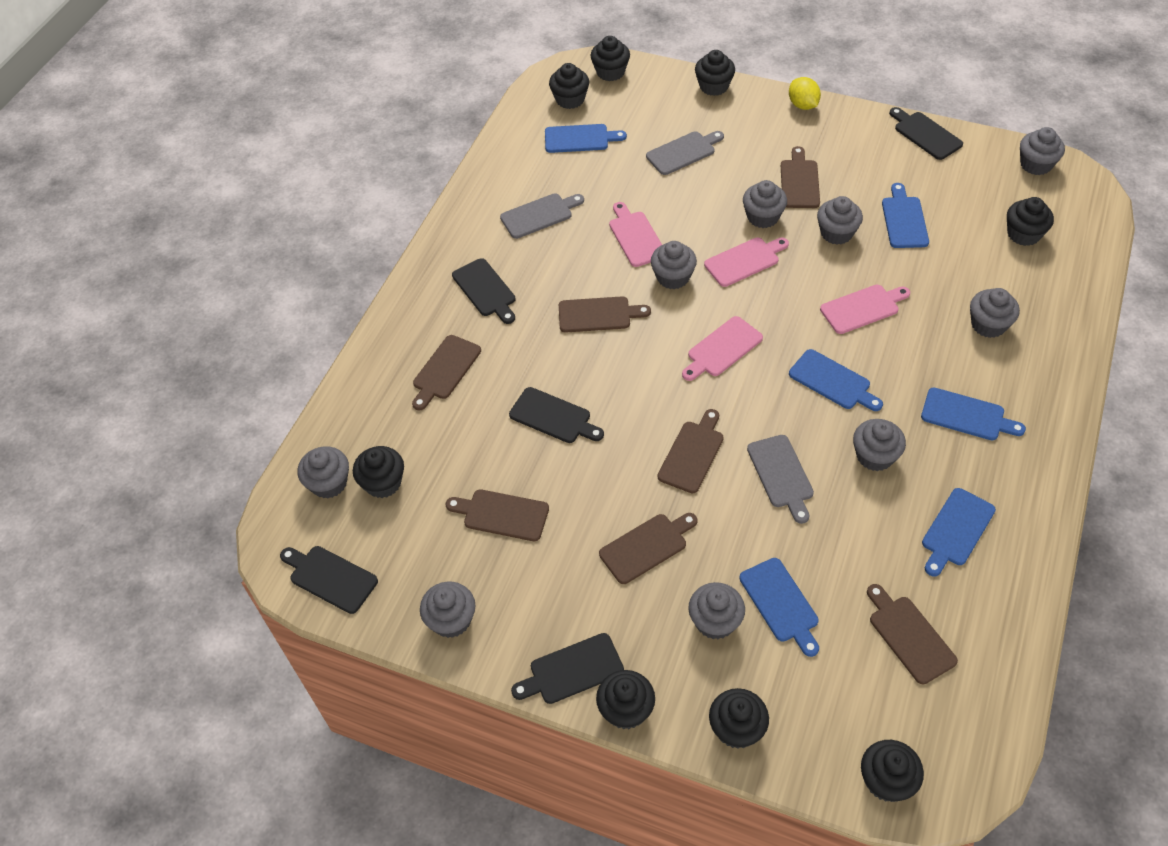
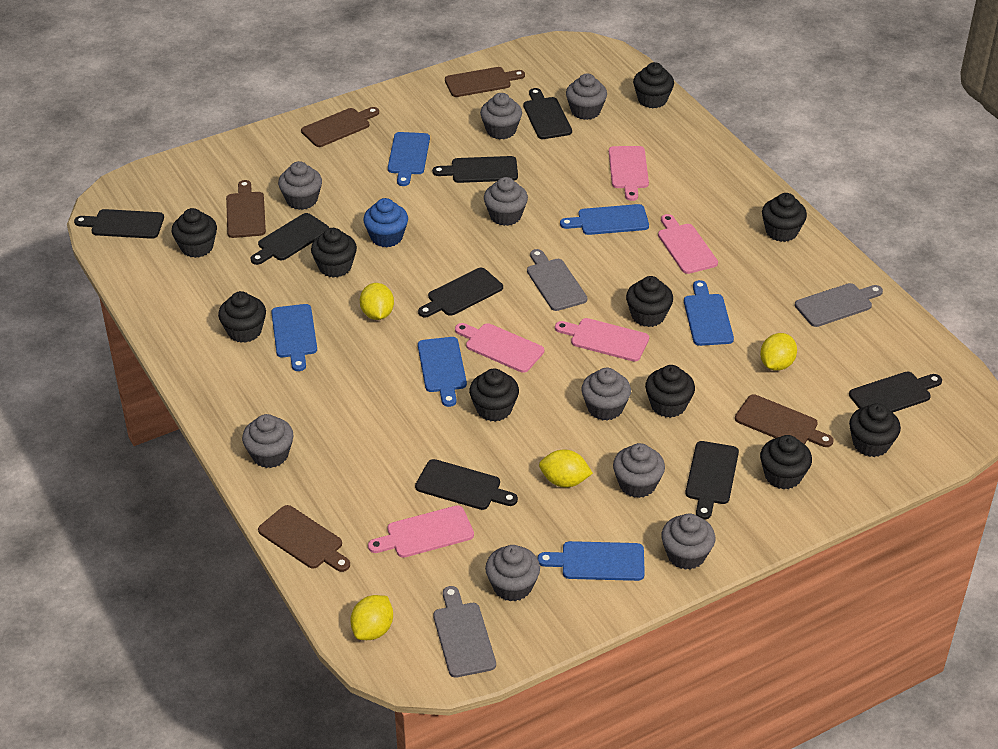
black cupcake: 8 -> 10
black cutting board: 5 -> 8
blue cupcake: 0 -> 1
brown cutting board: 7 -> 5
pink cutting board: 4 -> 5
yellow lemon: 1 -> 4

